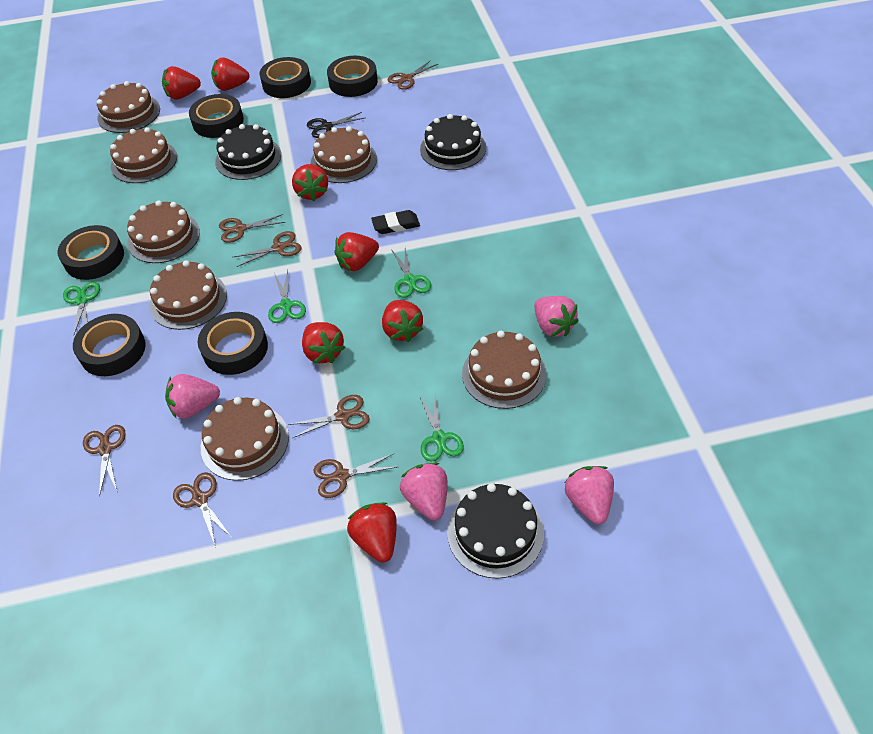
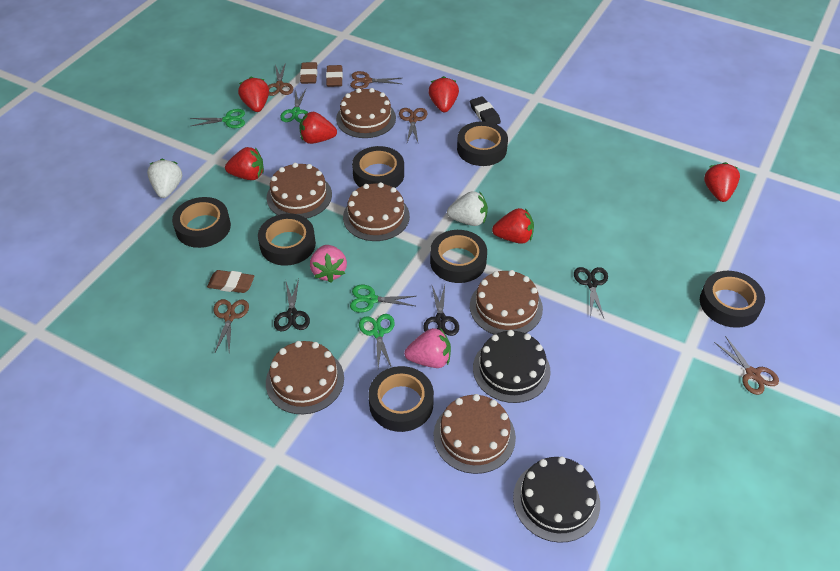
black cake: 3 -> 2
black scissors: 1 -> 3
black tape: 6 -> 7
brown cake: 7 -> 6
brown eraser: 0 -> 3
brown scissors: 7 -> 5
pink strawberry: 4 -> 2
red strawberry: 7 -> 6
white strawberry: 0 -> 2

